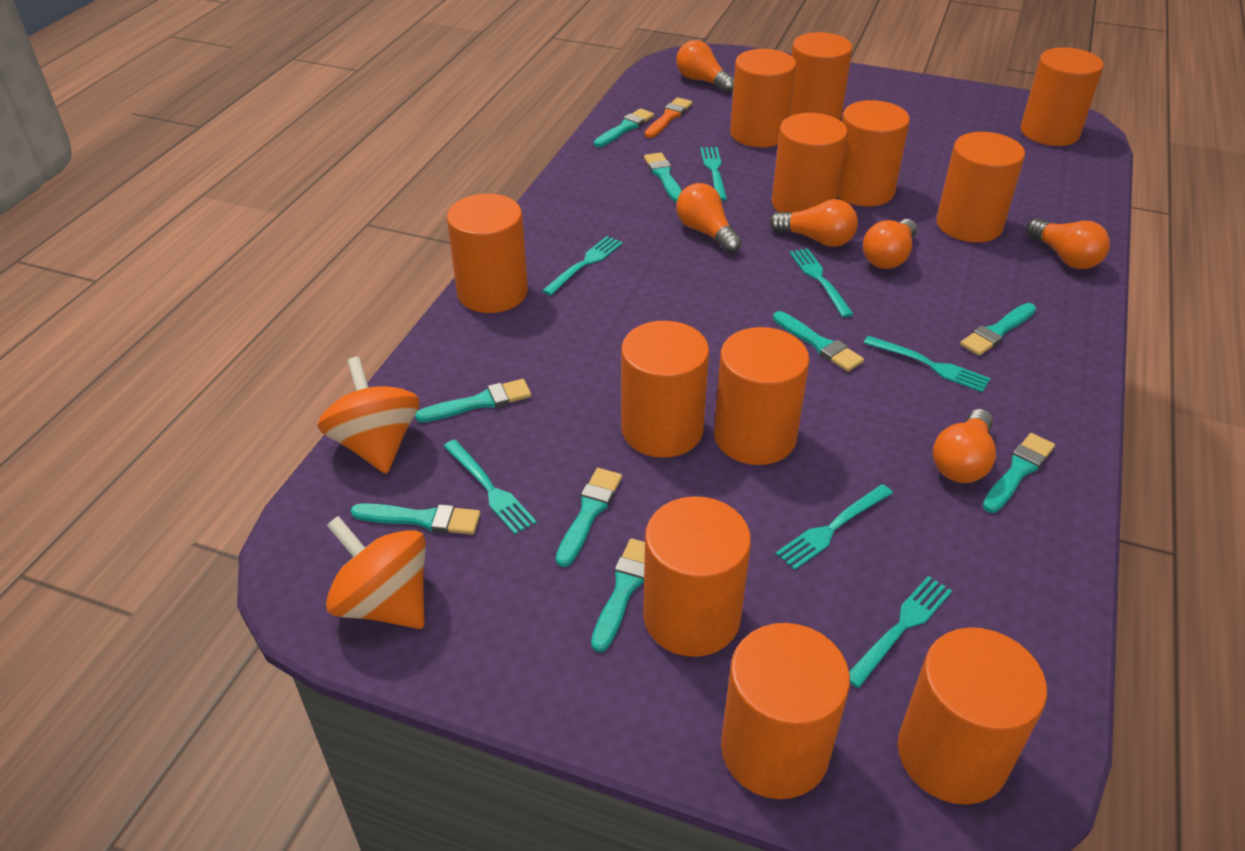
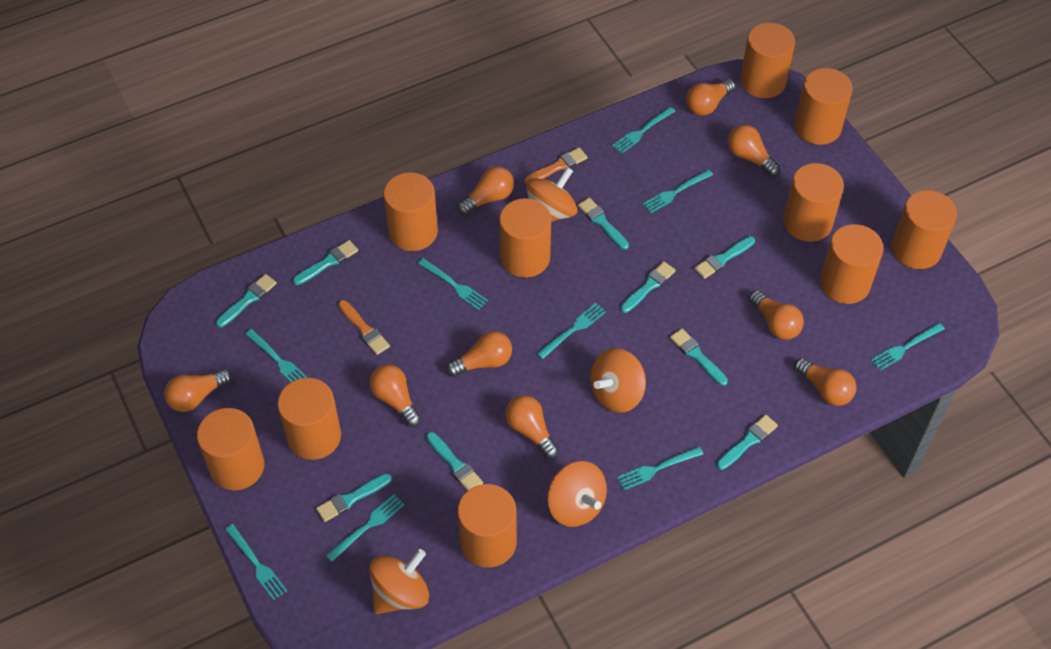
orange brush: 1 -> 2
orange cylinder: 12 -> 10
orange light bulb: 6 -> 9
orange spinning top: 2 -> 4
turquoise fork: 7 -> 9

